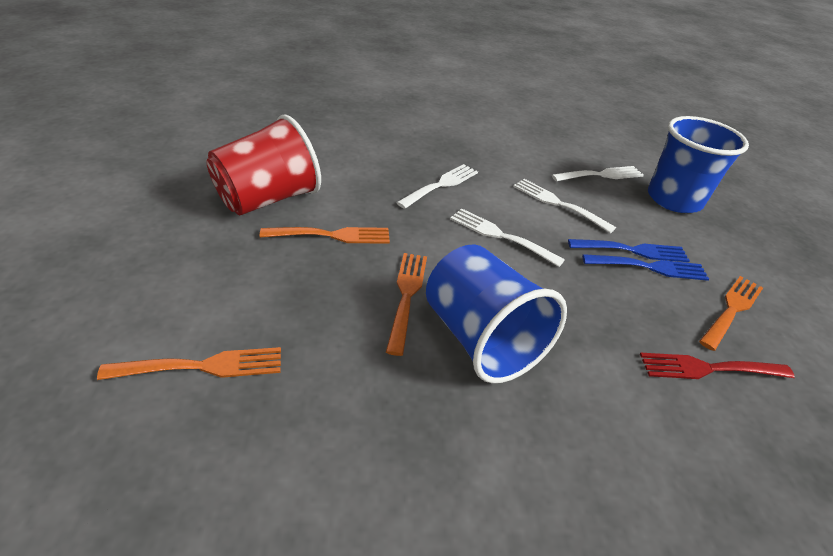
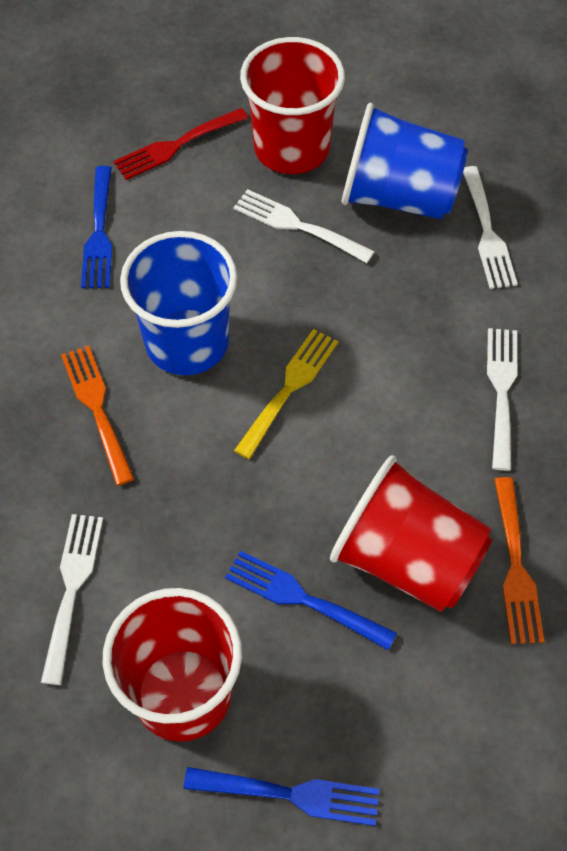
blue fork: 2 -> 3
orange fork: 4 -> 2
red cup: 1 -> 3
yellow fork: 0 -> 1

